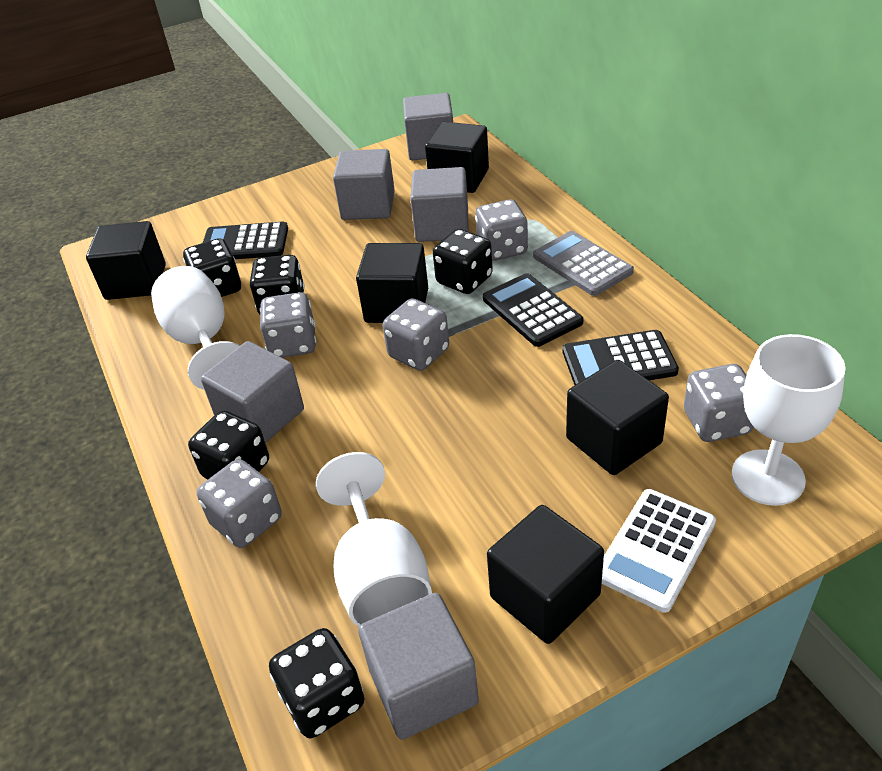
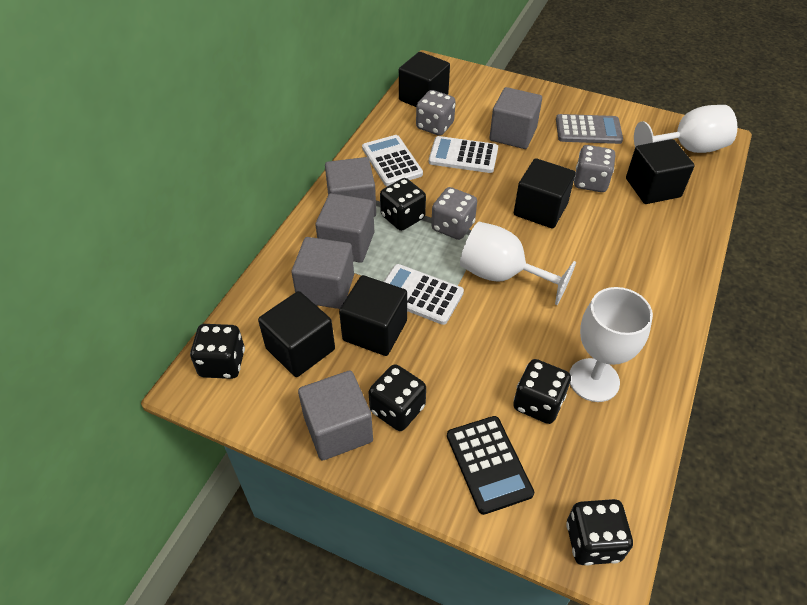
black calculator: 3 -> 1
grey dice: 5 -> 3
white calculator: 1 -> 3

